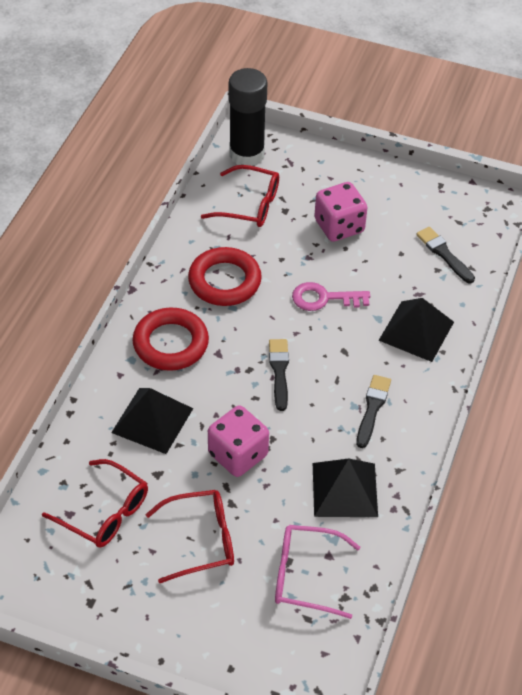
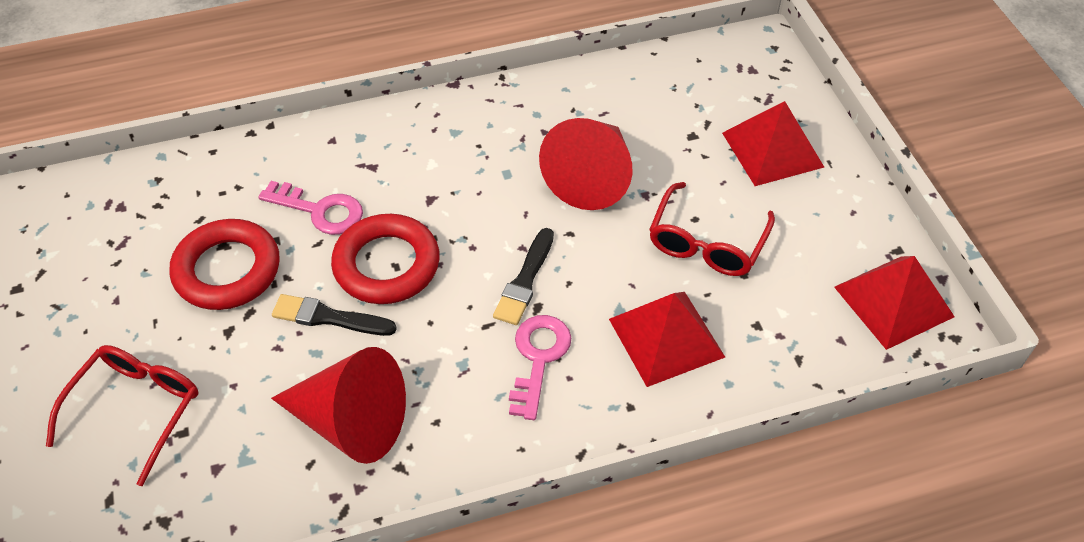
black brush: 3 -> 2
black glue stick: 1 -> 0
black pyramid: 3 -> 0
pink dice: 2 -> 0
pink glasses: 1 -> 0
pink key: 1 -> 2
red cone: 0 -> 2
red glasses: 3 -> 2
red pyramid: 0 -> 3

